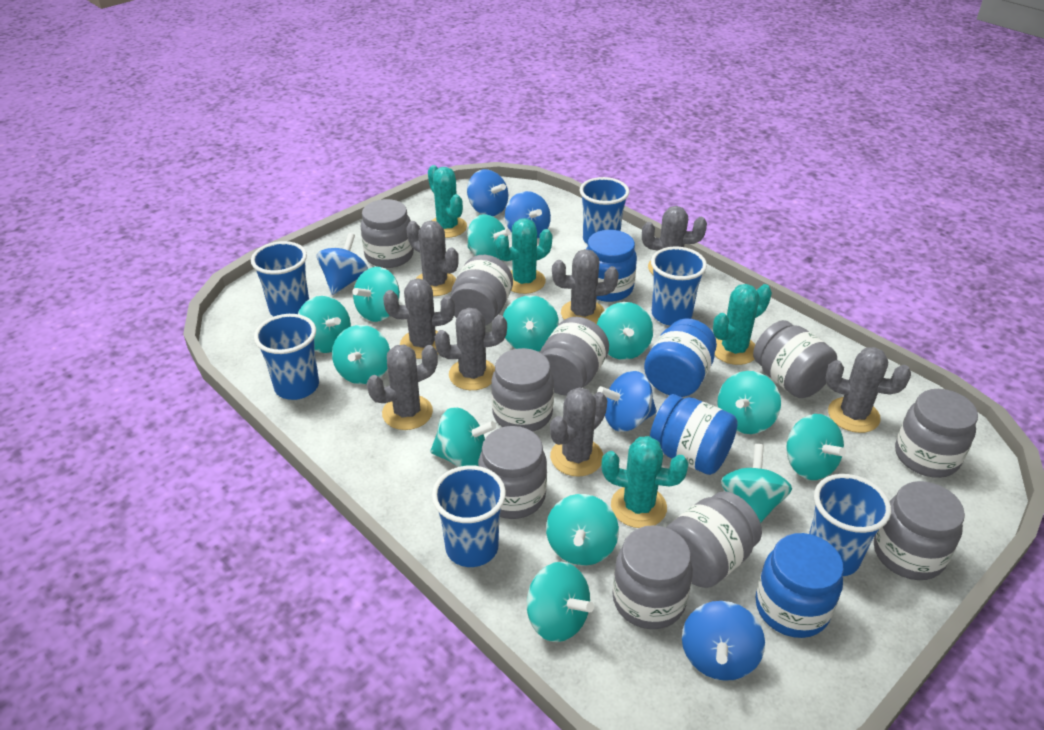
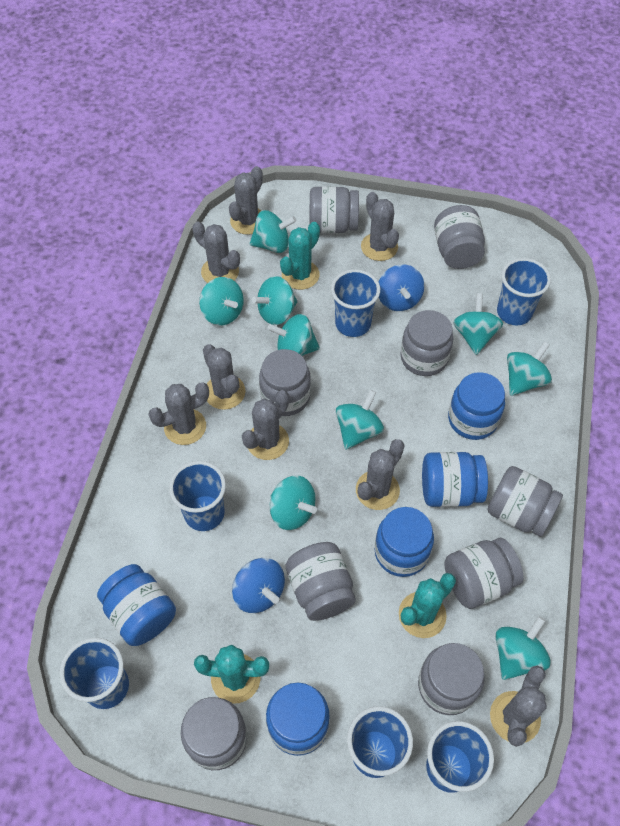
blue jar: 4 -> 5
blue spinning top: 5 -> 2
grey jar: 10 -> 9
turquoise cactus: 4 -> 3
turquoise spinning top: 12 -> 9

